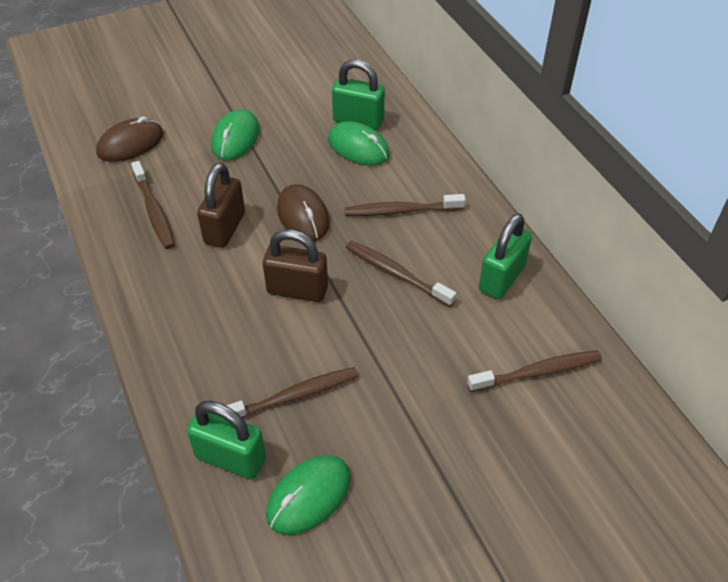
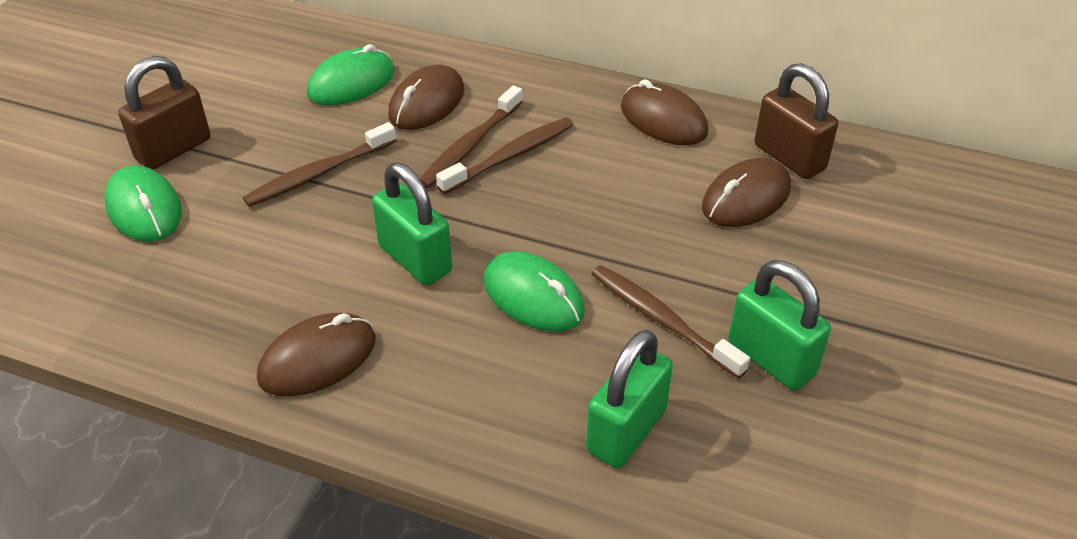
brown mouse: 2 -> 4
brown toothbrush: 5 -> 4

